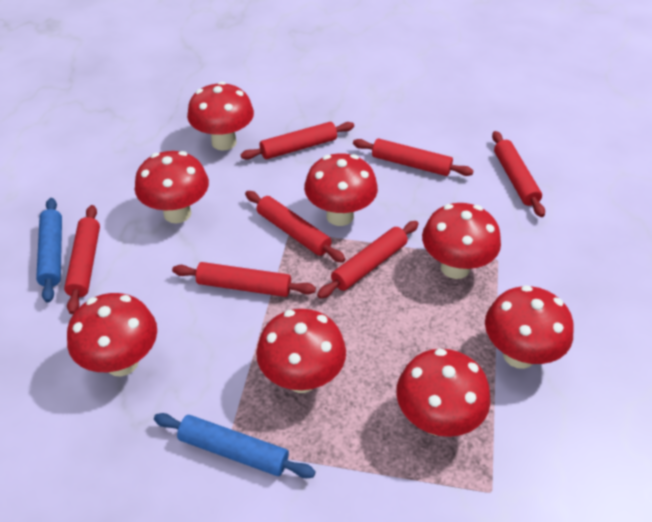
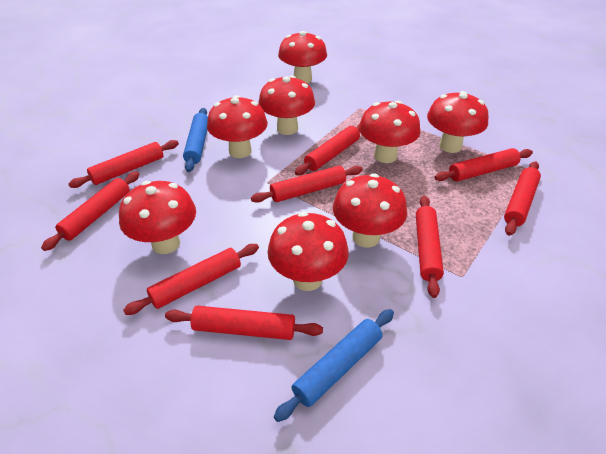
red rolling pin: 7 -> 9

